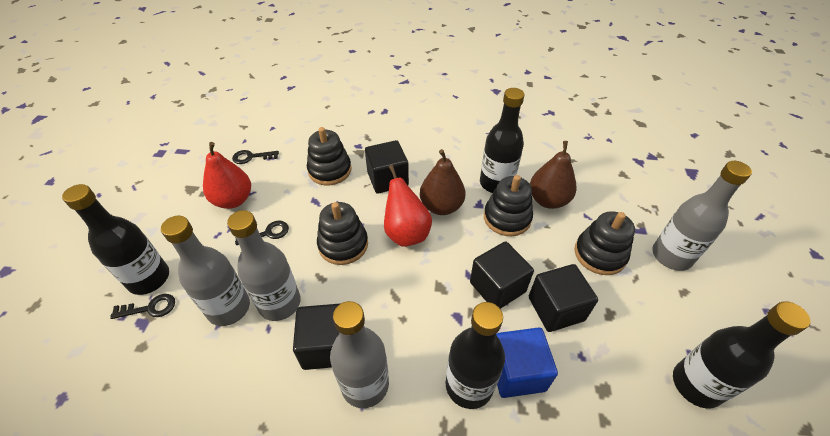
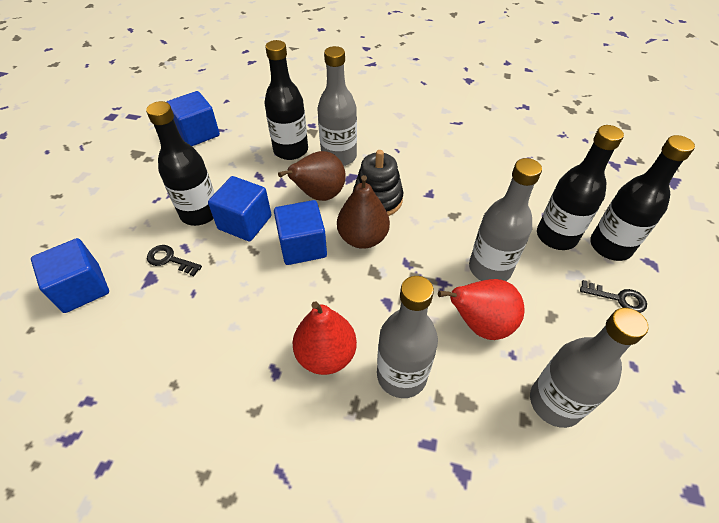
black cube: 4 -> 0
black key: 3 -> 2
black stacking toy: 4 -> 1
blue cube: 1 -> 4

